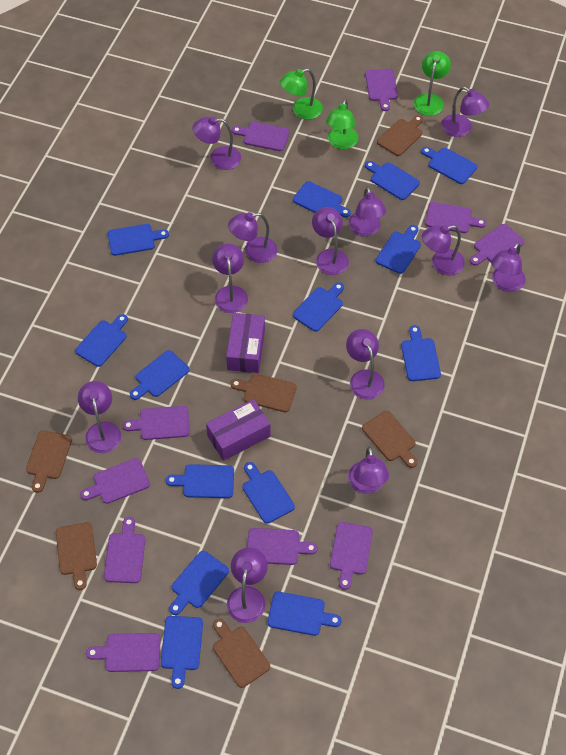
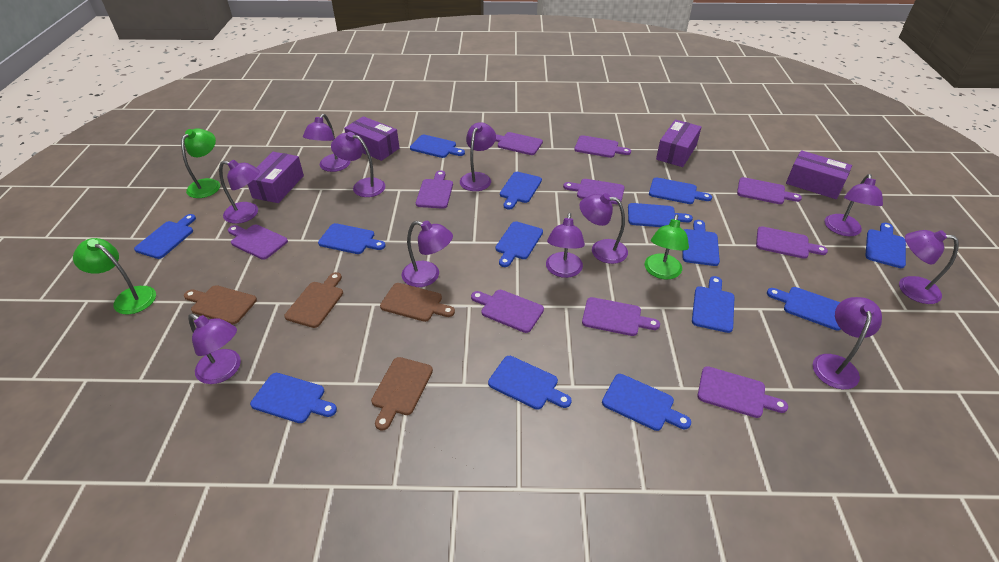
brown cutting board: 6 -> 4
purple box: 2 -> 4
purple lamp: 12 -> 11

